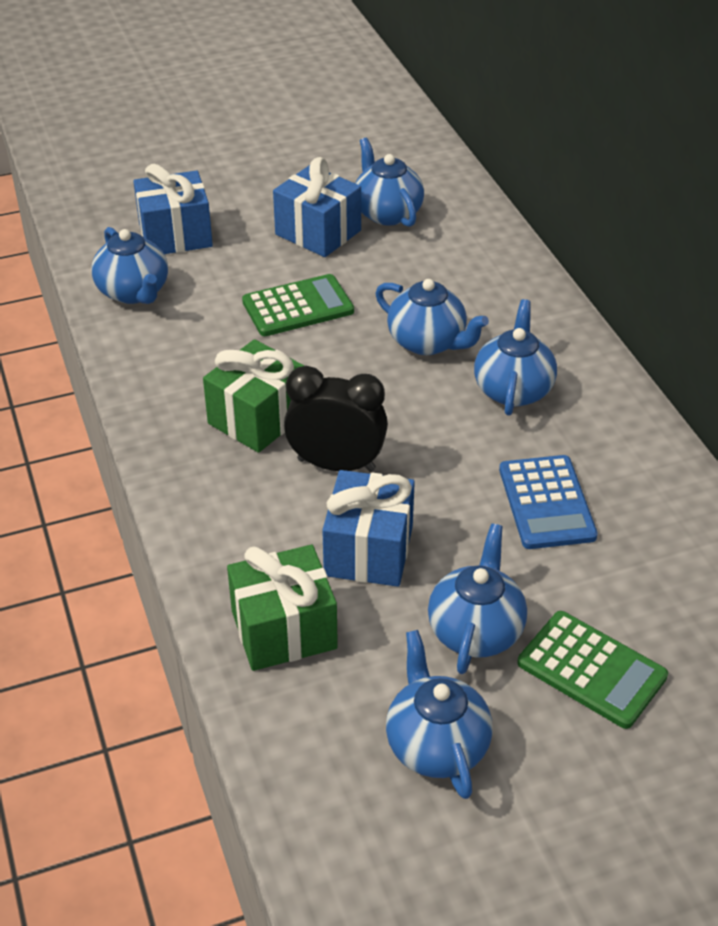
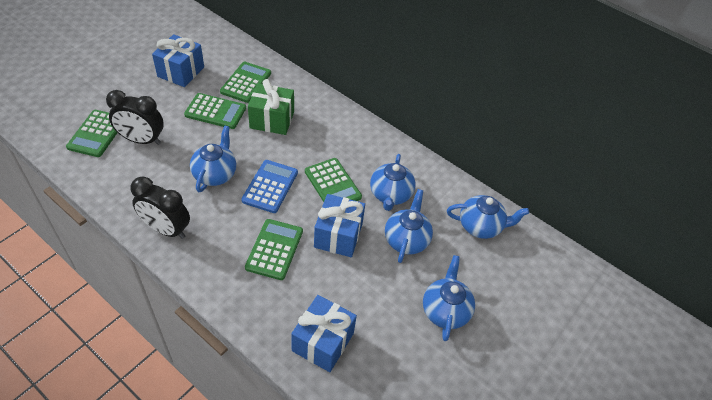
black clock: 1 -> 2
blue teapot: 6 -> 5
green calculator: 2 -> 5
green gift: 2 -> 1

